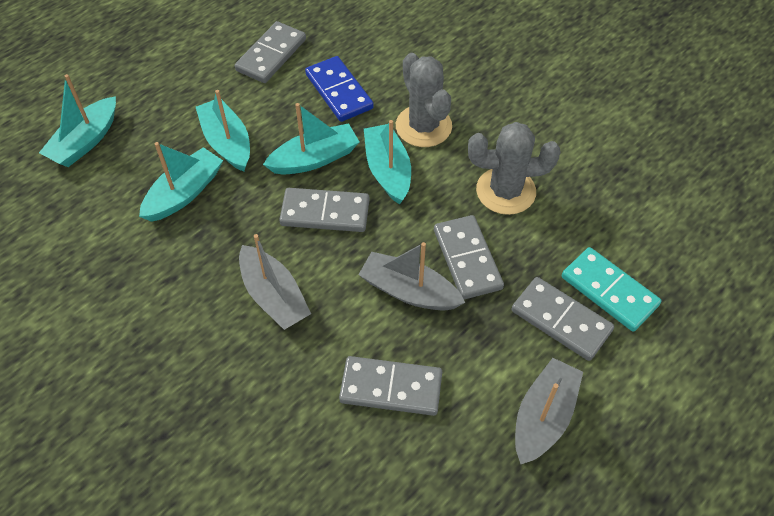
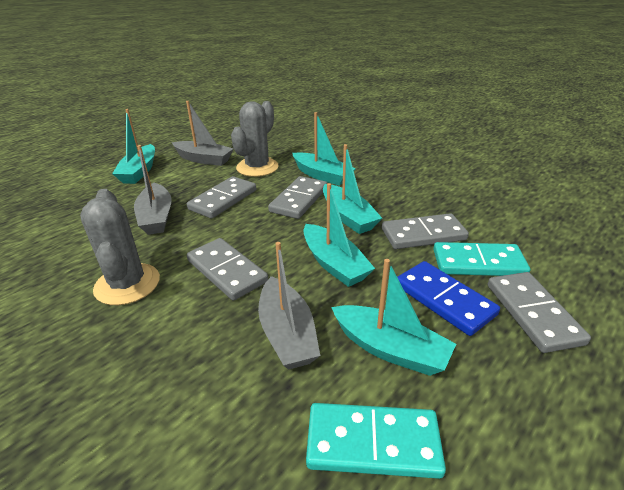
turquoise domino: 1 -> 2

